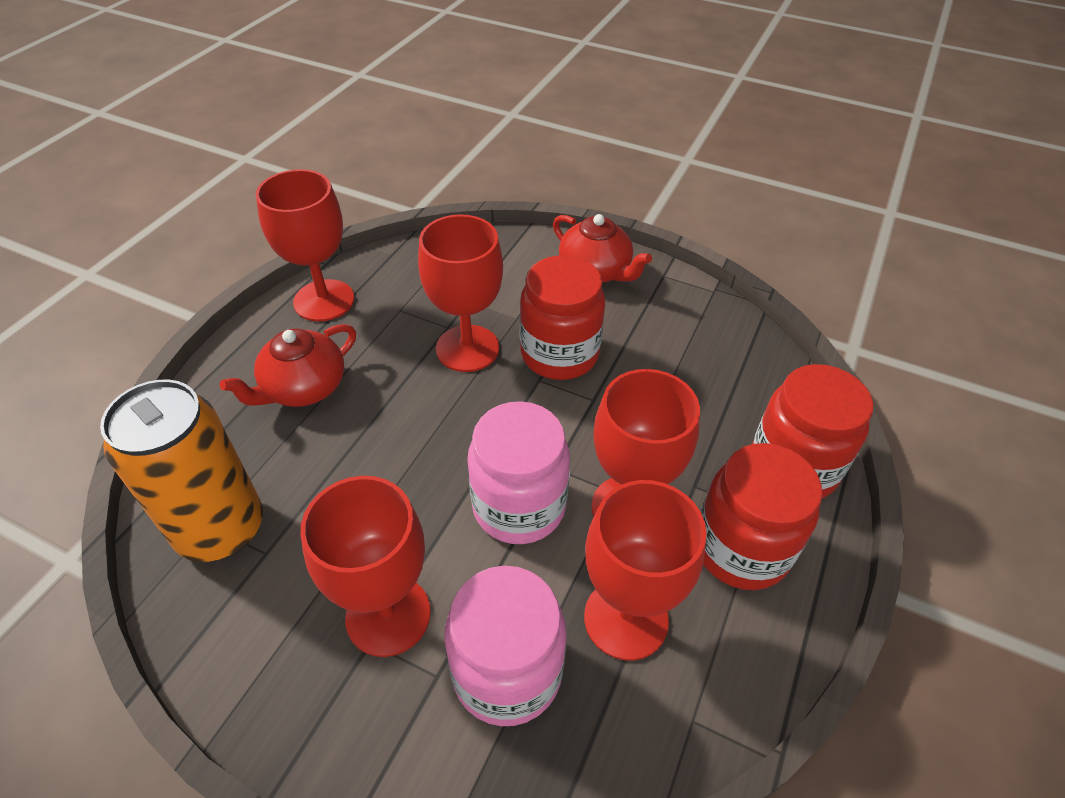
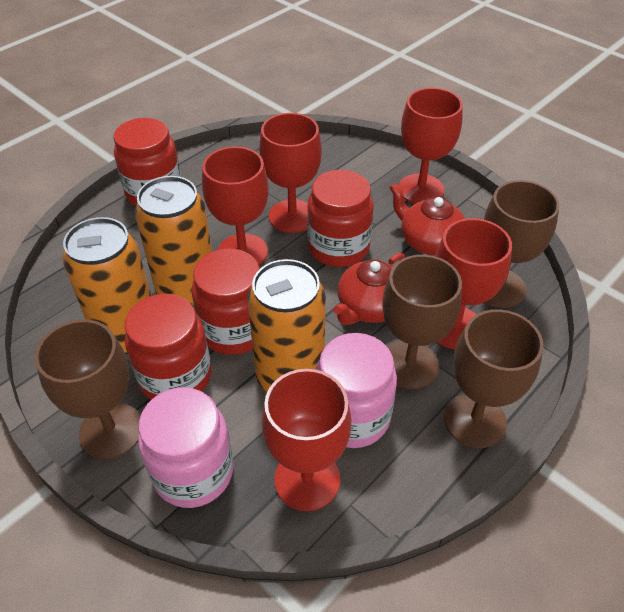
brown goblet: 0 -> 4
orange can: 1 -> 3
red jar: 3 -> 4

